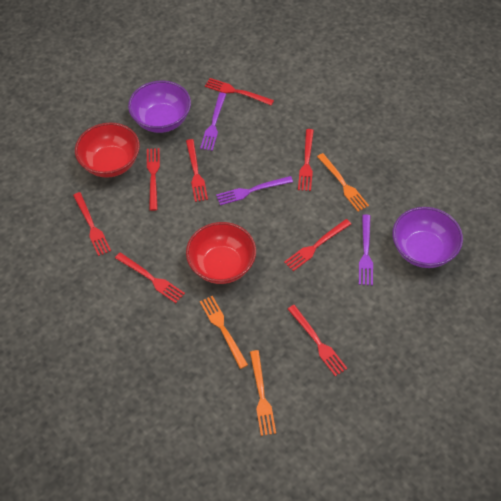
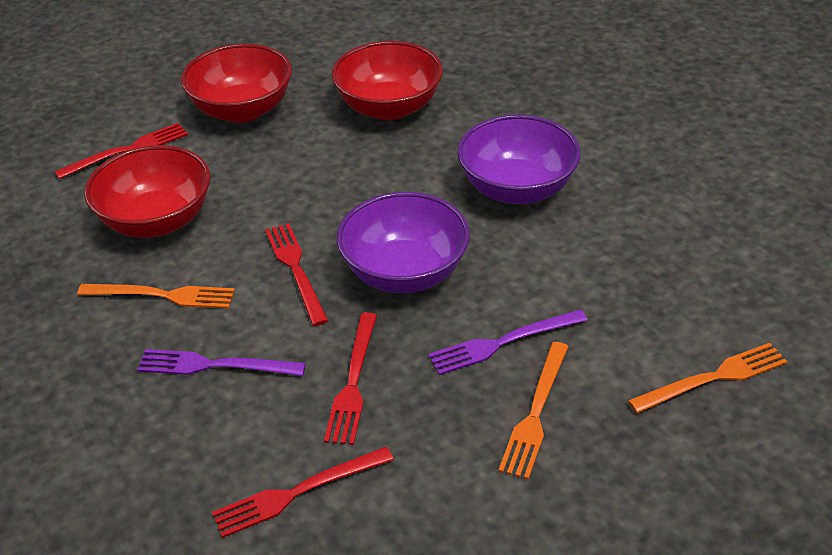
purple fork: 3 -> 2
red bowl: 2 -> 3
red fork: 8 -> 4

